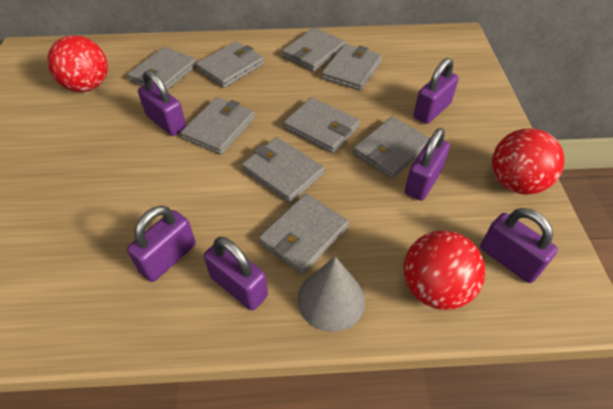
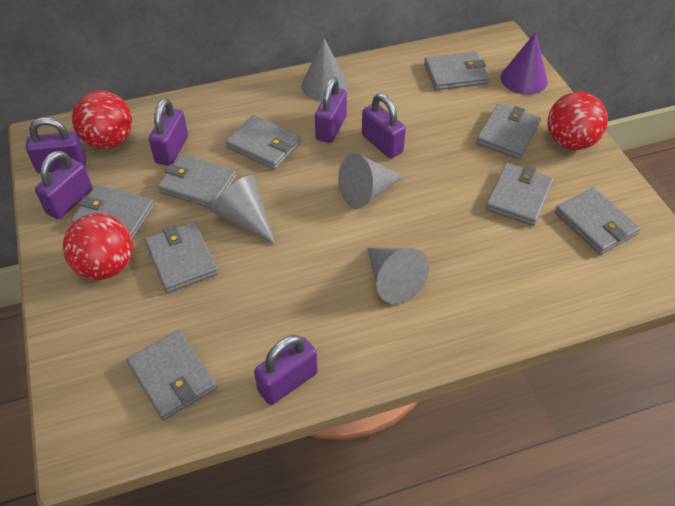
grey cone: 1 -> 4
purple cone: 0 -> 1

